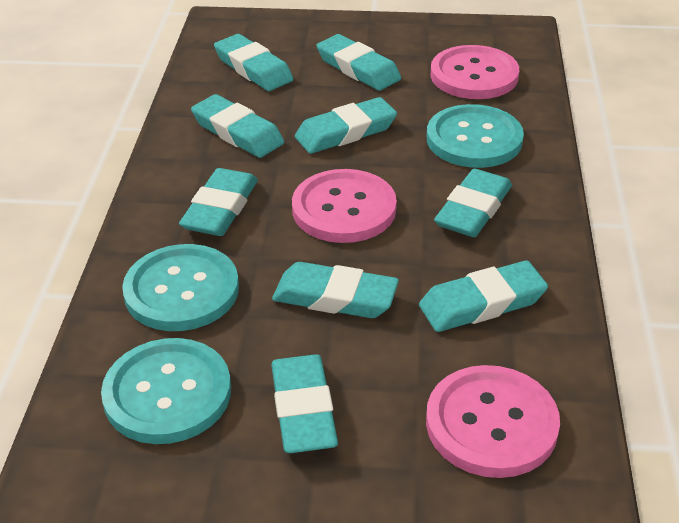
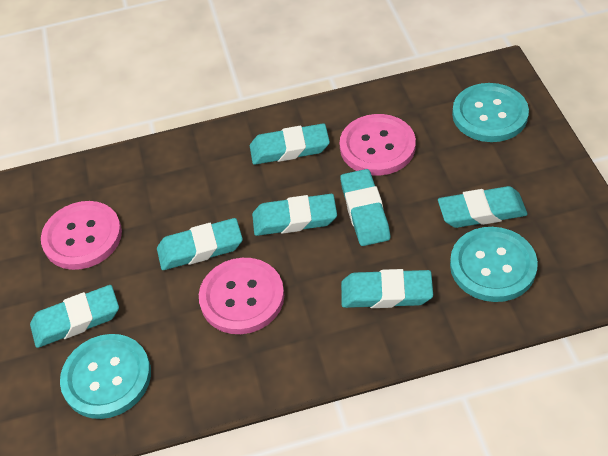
turquoise eraser: 9 -> 7

